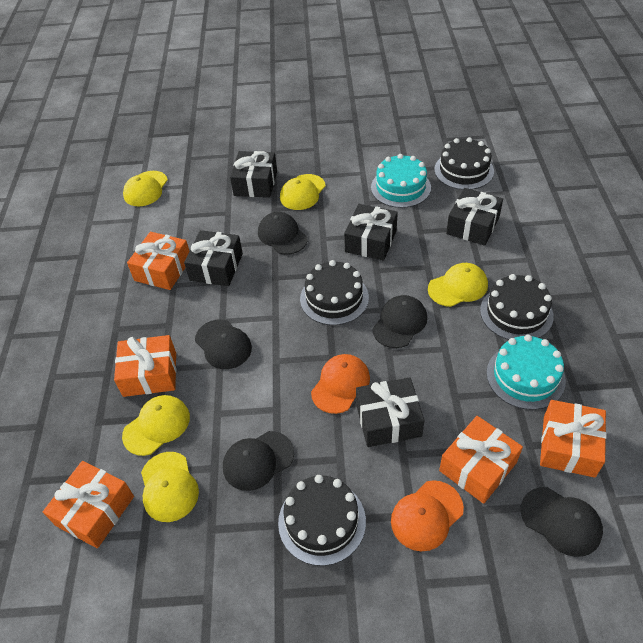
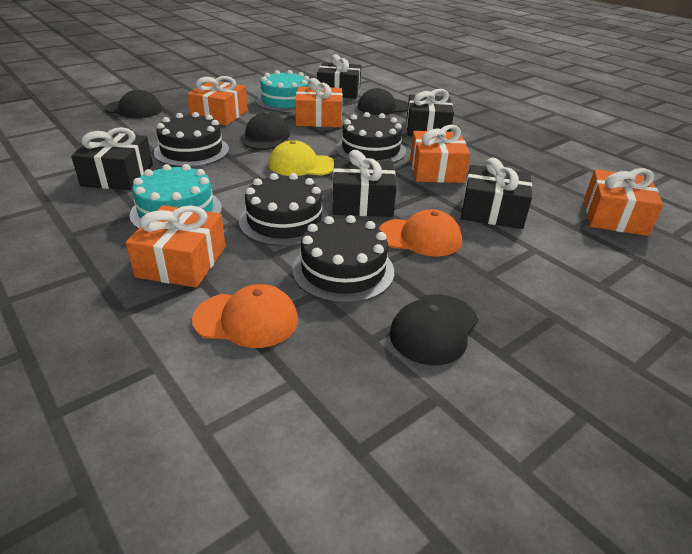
black cap: 5 -> 4
yellow cap: 5 -> 1

